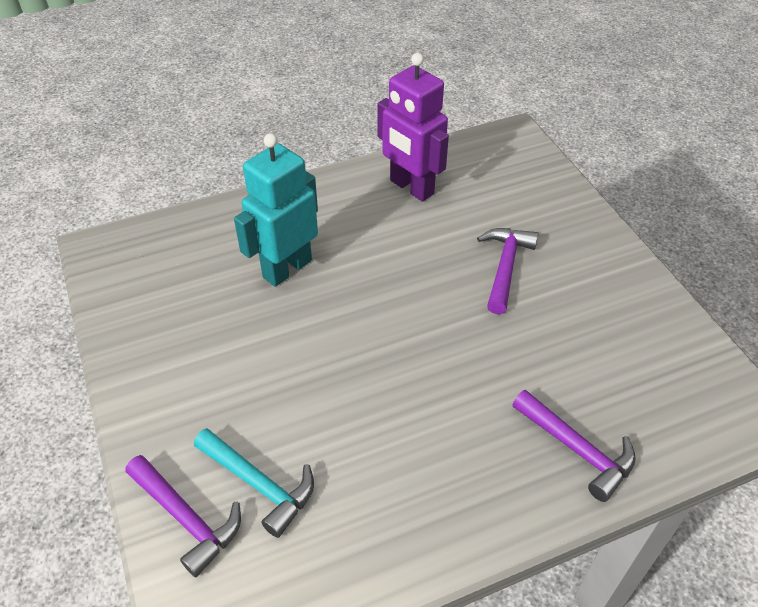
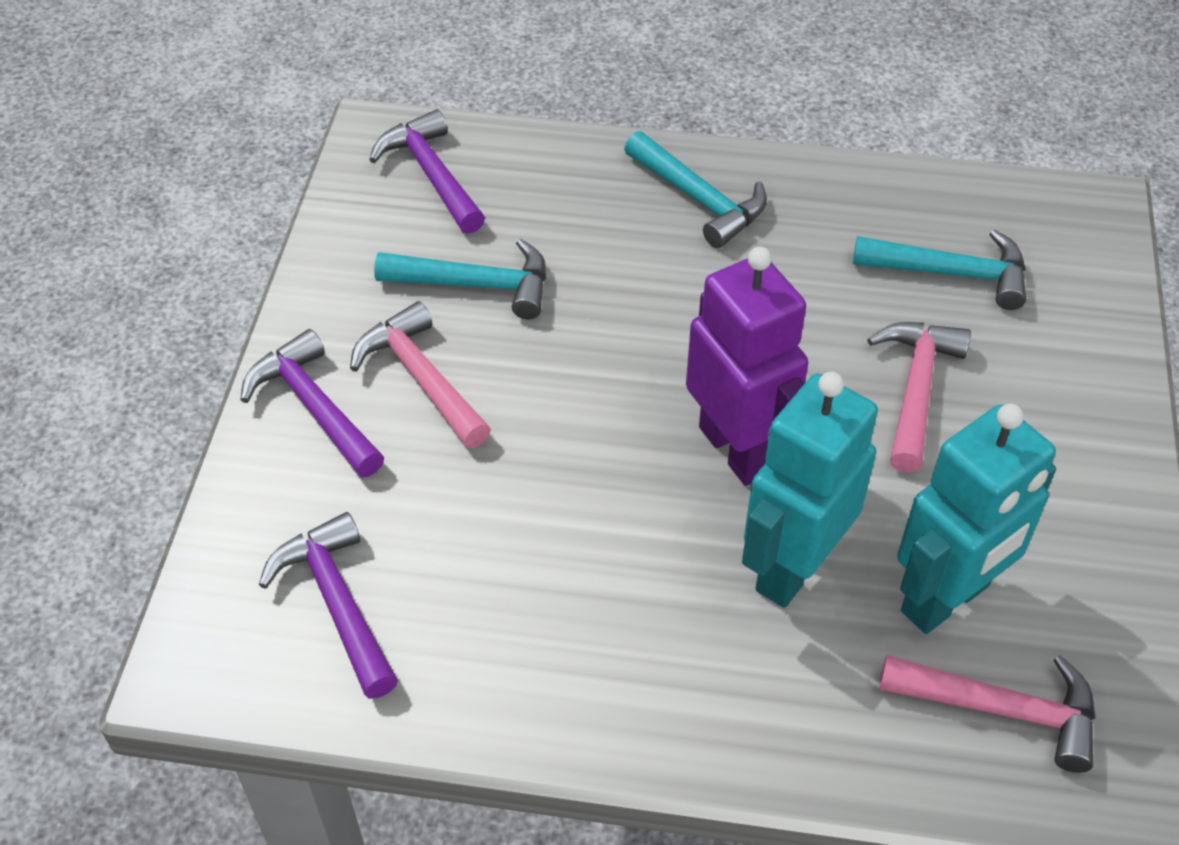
pink hammer: 0 -> 3
turquoise hammer: 1 -> 3
turquoise robot: 1 -> 2

